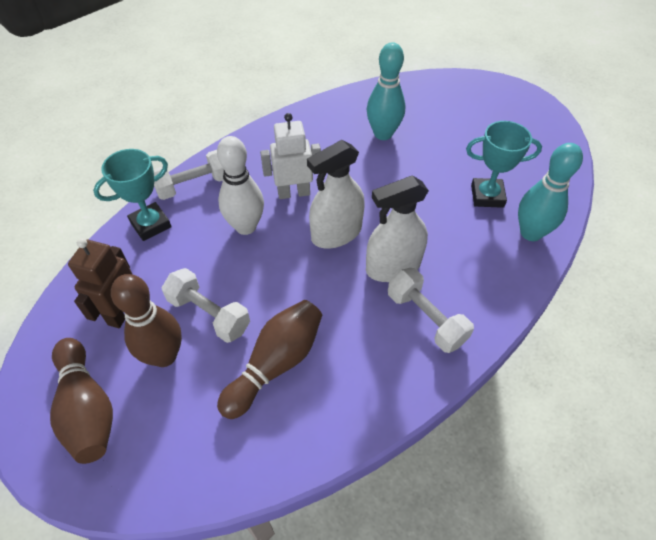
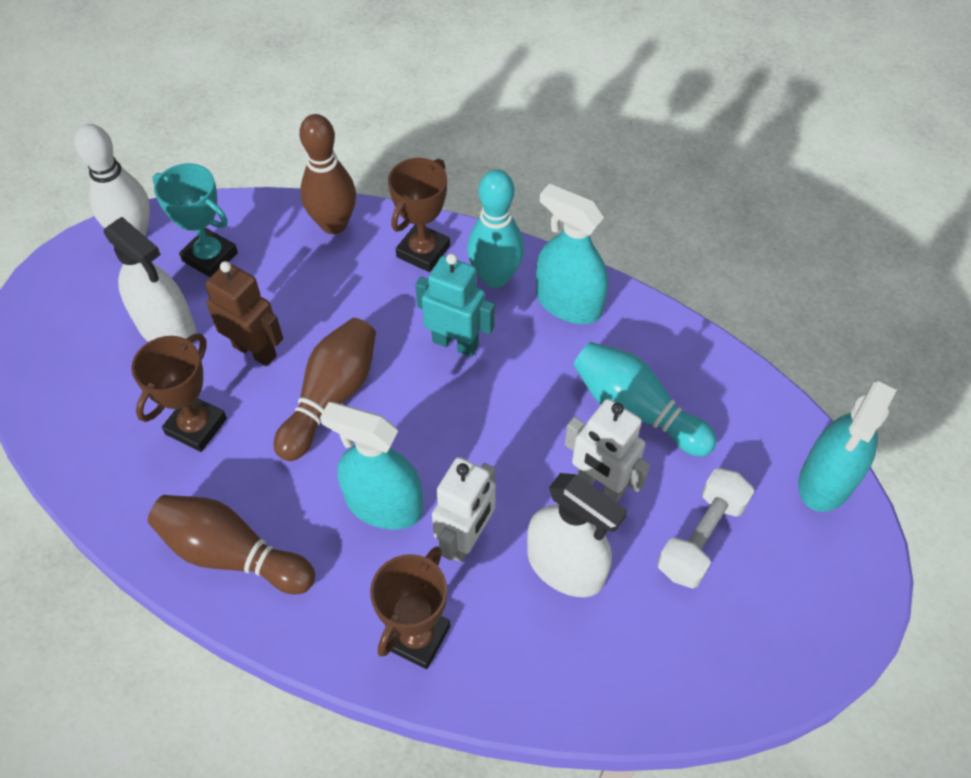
brown trophy: 0 -> 3
turquoise robot: 0 -> 1
turquoise spray bottle: 0 -> 3
turquoise trophy: 2 -> 1
white dumbbell: 3 -> 1
white robot: 1 -> 2

